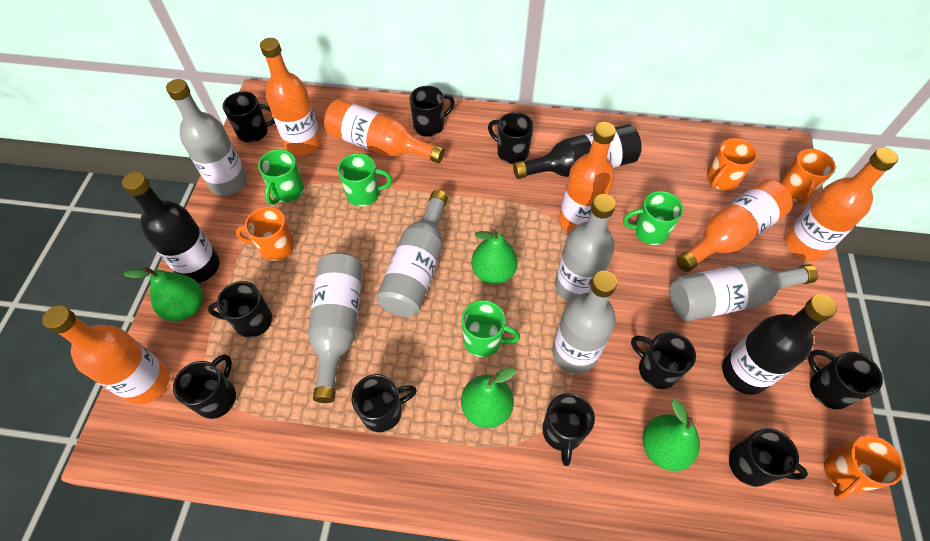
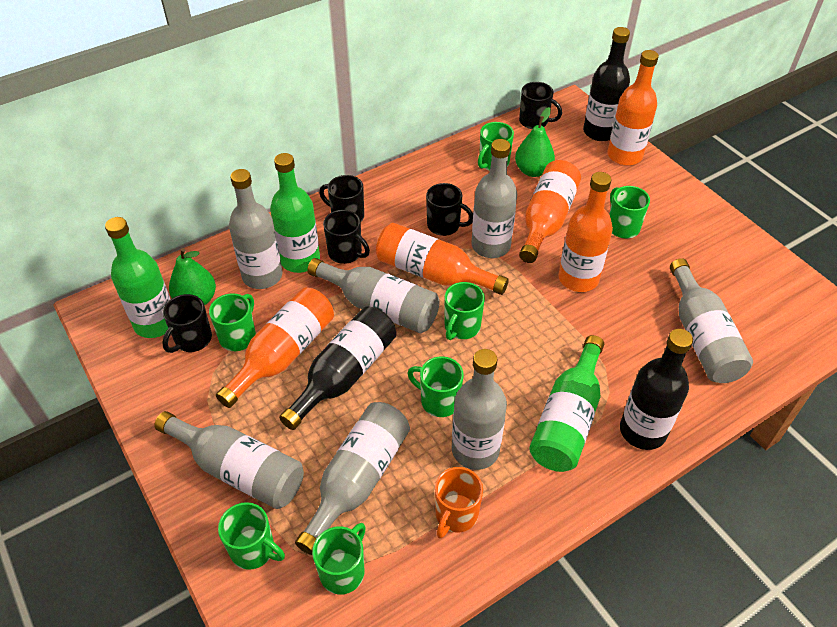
black mug: 10 -> 5
green bottle: 0 -> 3
green mug: 4 -> 7
green pear: 4 -> 2
grey bottle: 6 -> 7
orange bottle: 6 -> 5
orange mug: 4 -> 1

